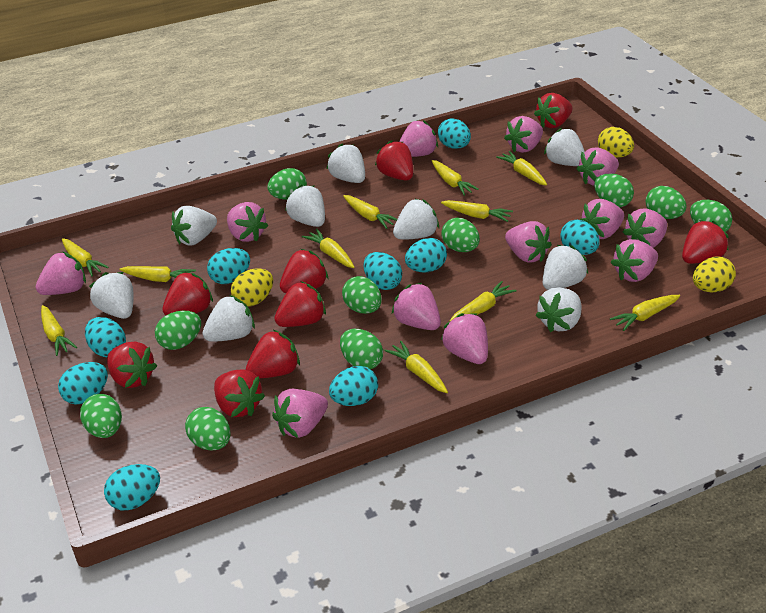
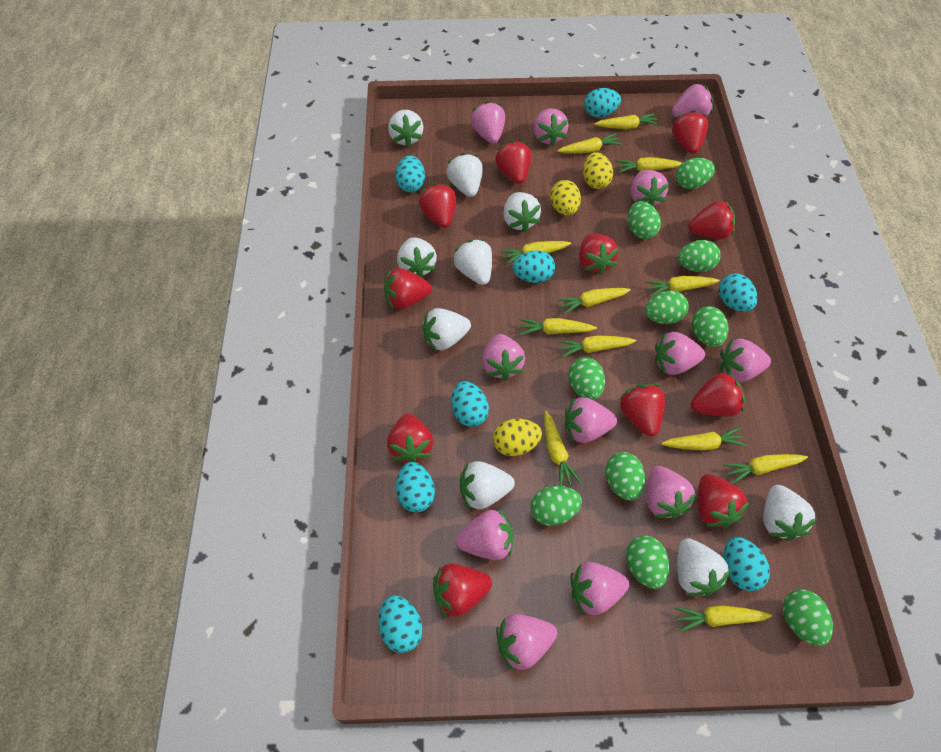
red strawberry: 9 -> 11
turquoise egg: 9 -> 8
yellow carrot: 11 -> 12

